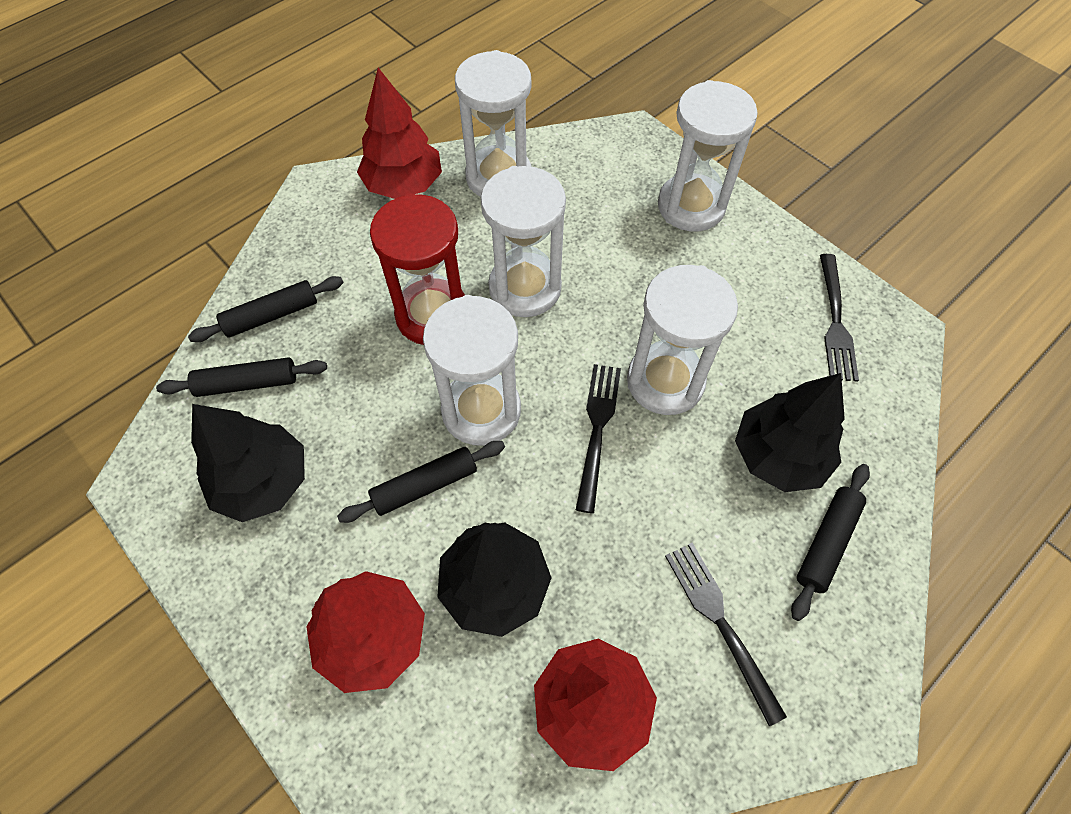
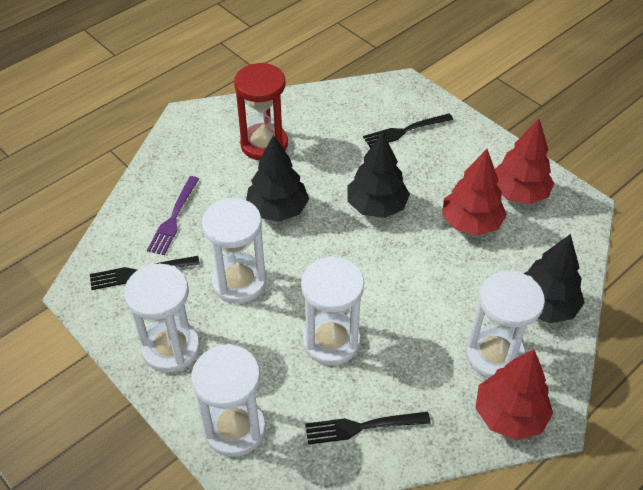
black rolling pin: 4 -> 0
purple fork: 0 -> 1

